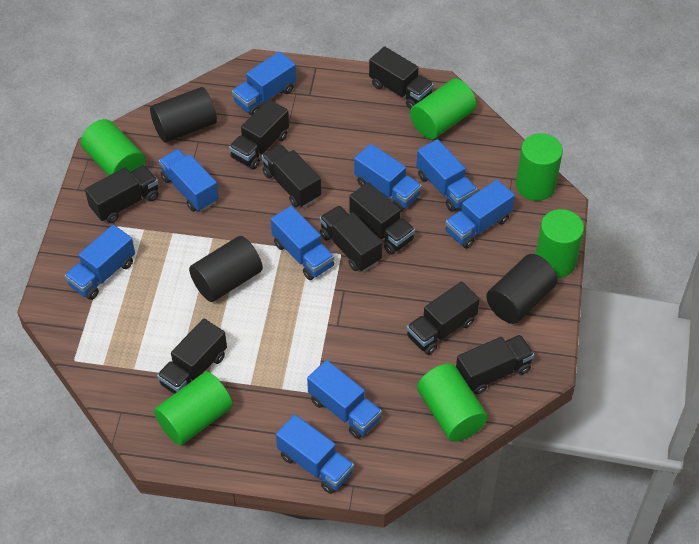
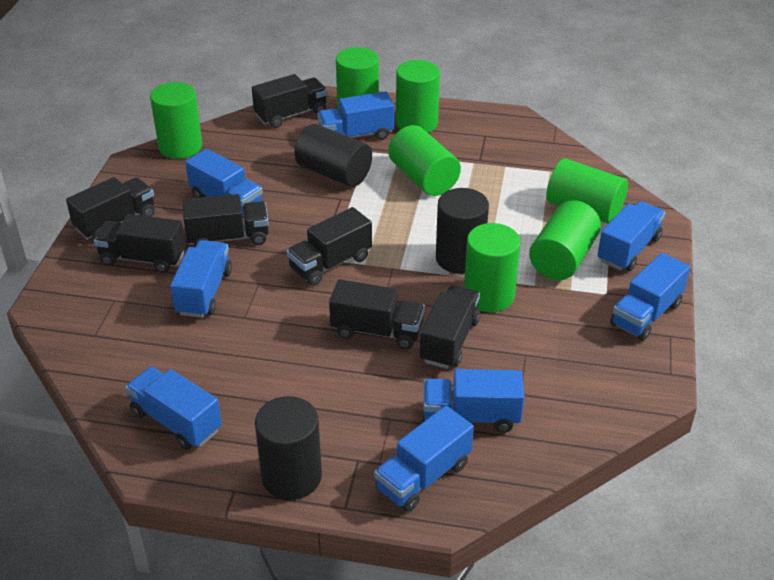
black truck: 9 -> 7
blue truck: 9 -> 8
green cylinder: 6 -> 7

